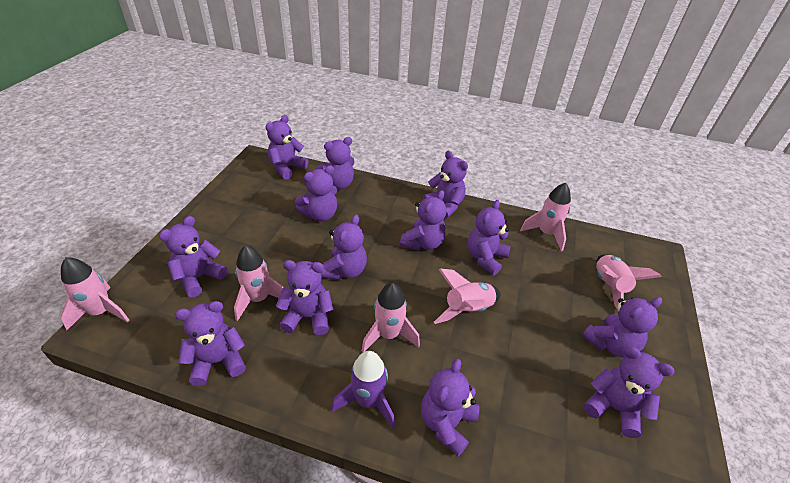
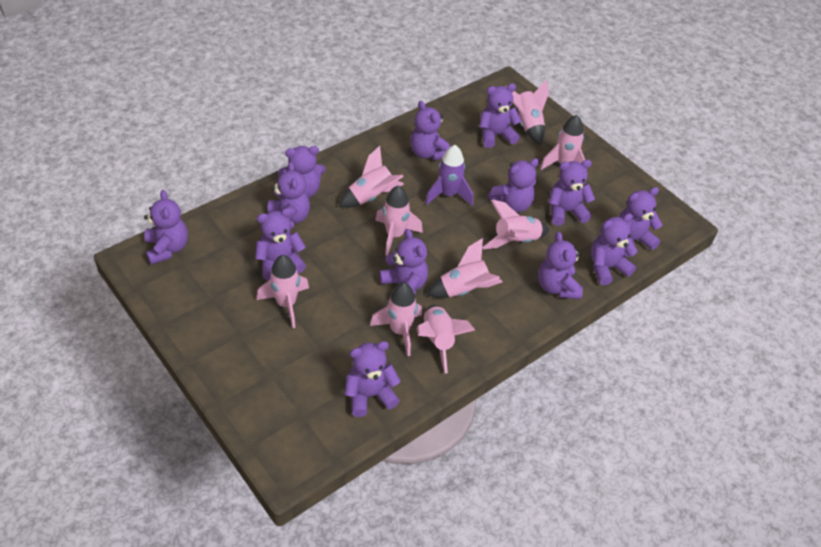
pink rocket: 6 -> 9

